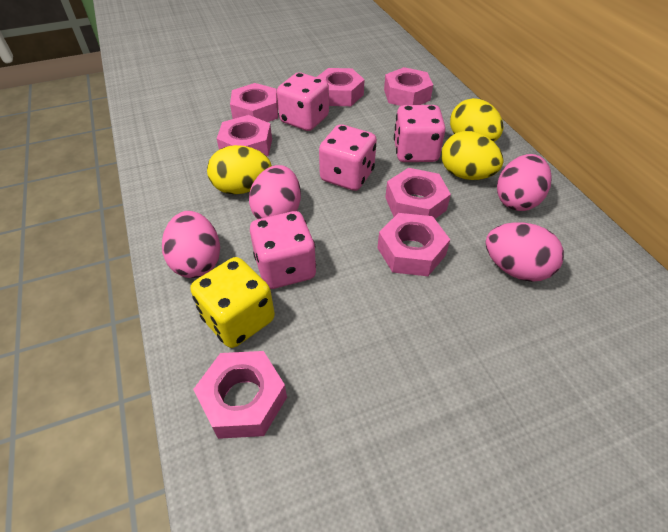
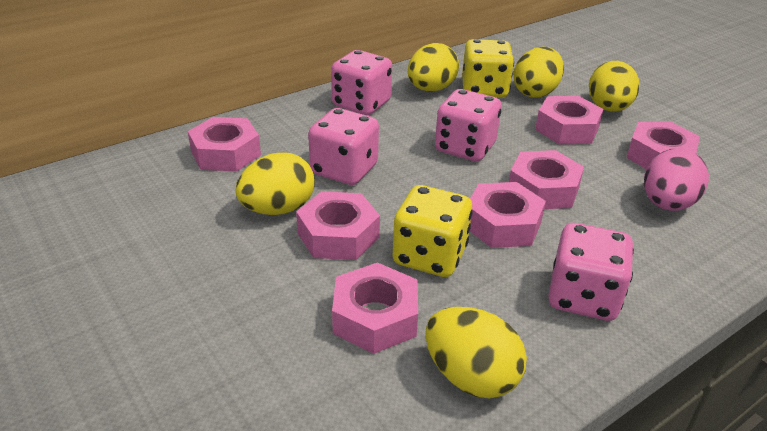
pink egg: 4 -> 1
yellow dice: 1 -> 2
yellow egg: 3 -> 5

